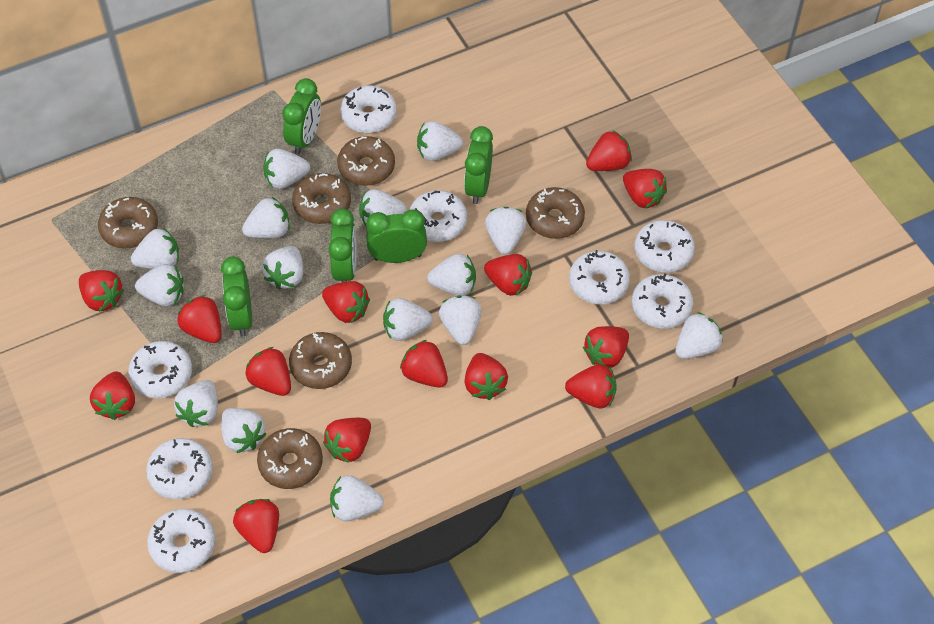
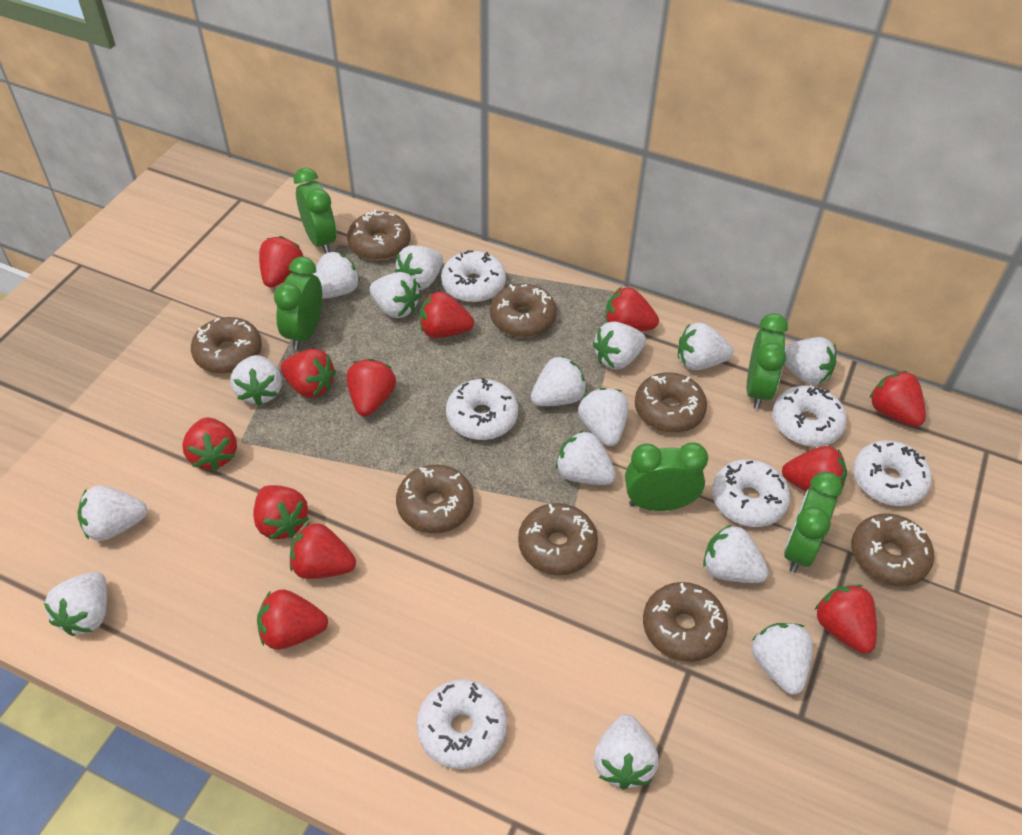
brown donut: 6 -> 8
red strawberry: 14 -> 12
white donut: 8 -> 6

